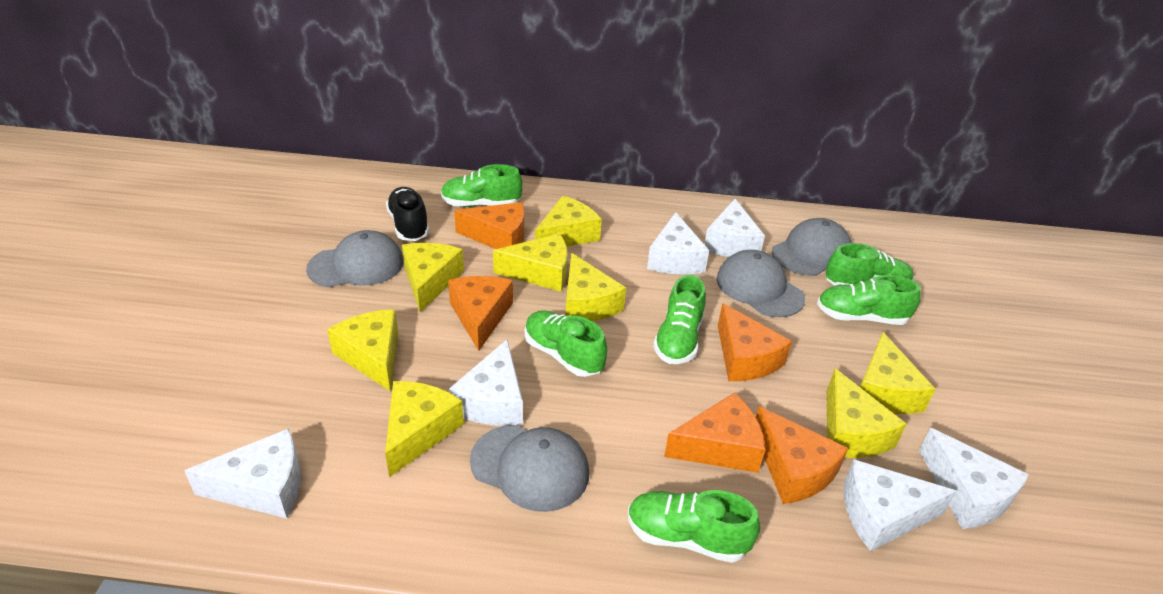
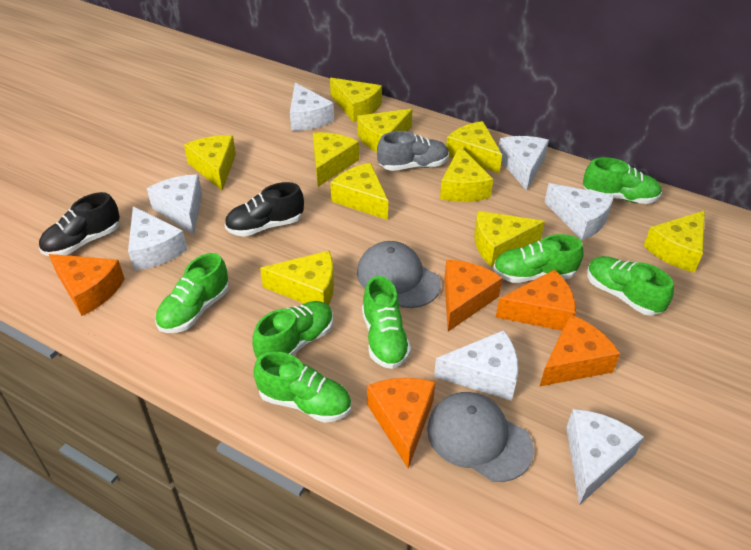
black shoe: 1 -> 2
green shoe: 6 -> 7
grey cap: 4 -> 2
grey shoe: 0 -> 1
white cheese: 6 -> 7
yellow cheese: 8 -> 10

